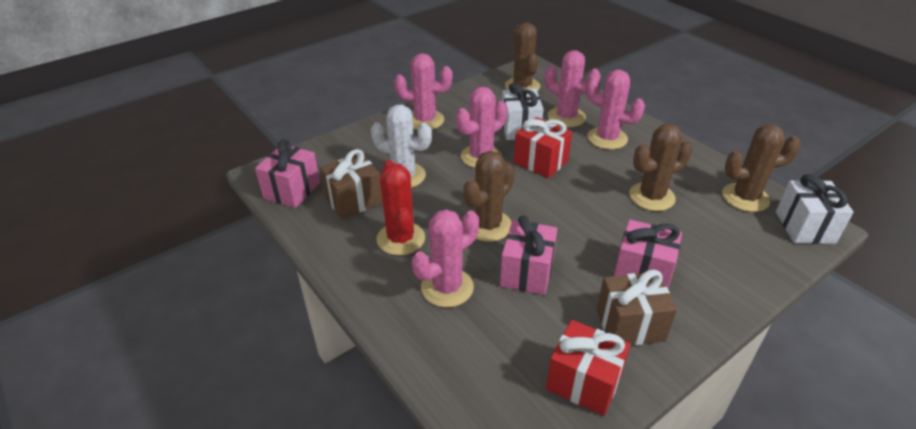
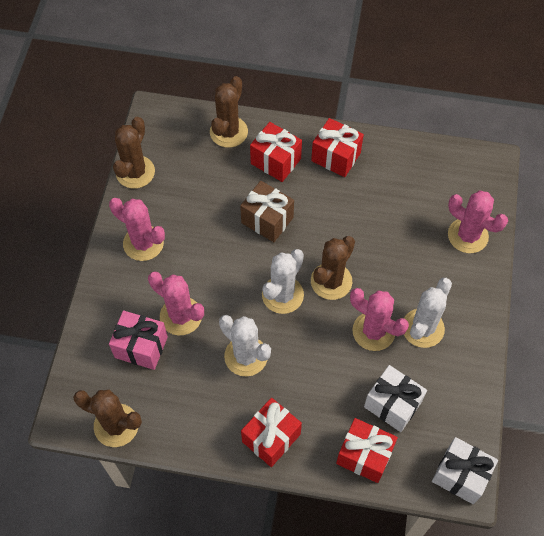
brown gift: 2 -> 1
pink cactus: 5 -> 4
pink gift: 3 -> 1
red cactus: 1 -> 0
red gift: 2 -> 4
white cactus: 1 -> 3

